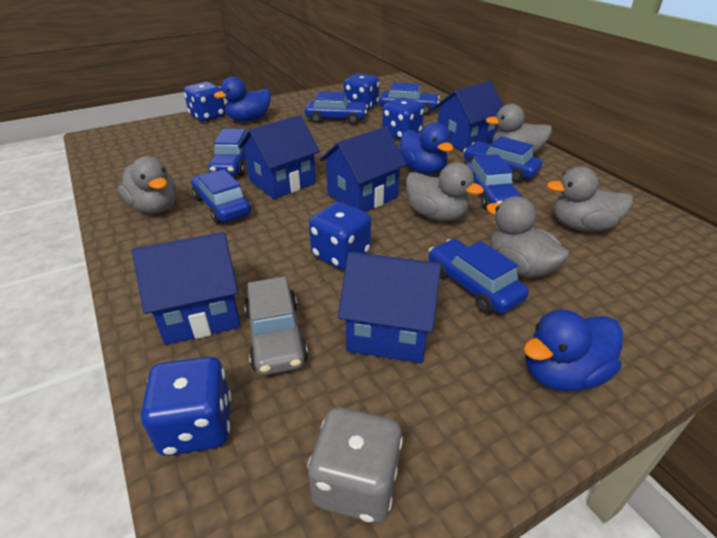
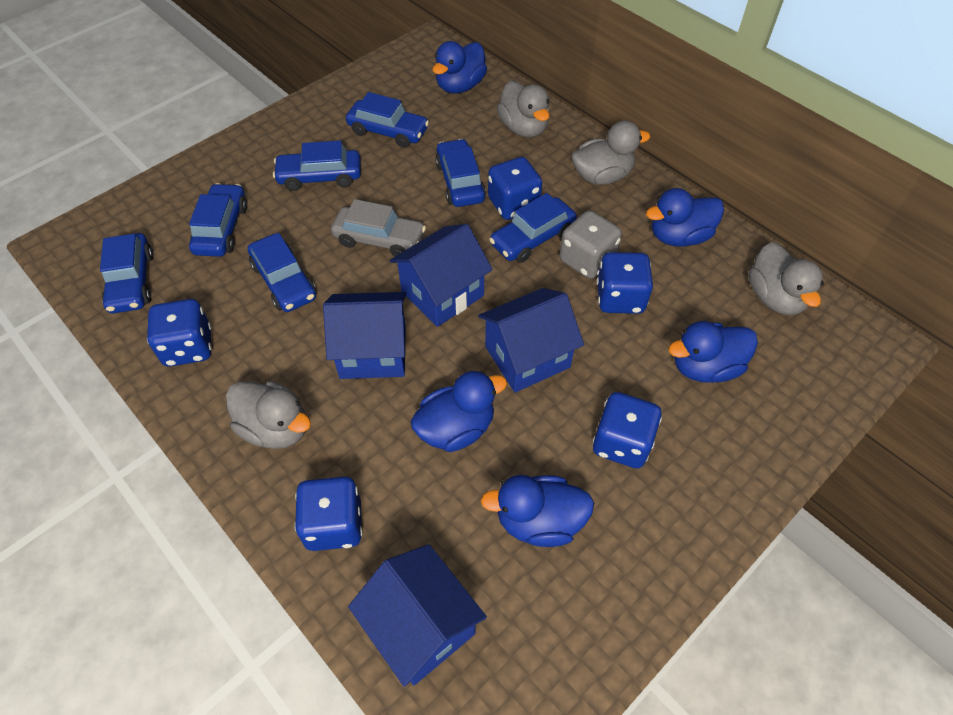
blue duck: 3 -> 5
blue house: 5 -> 4
grey duck: 5 -> 4

